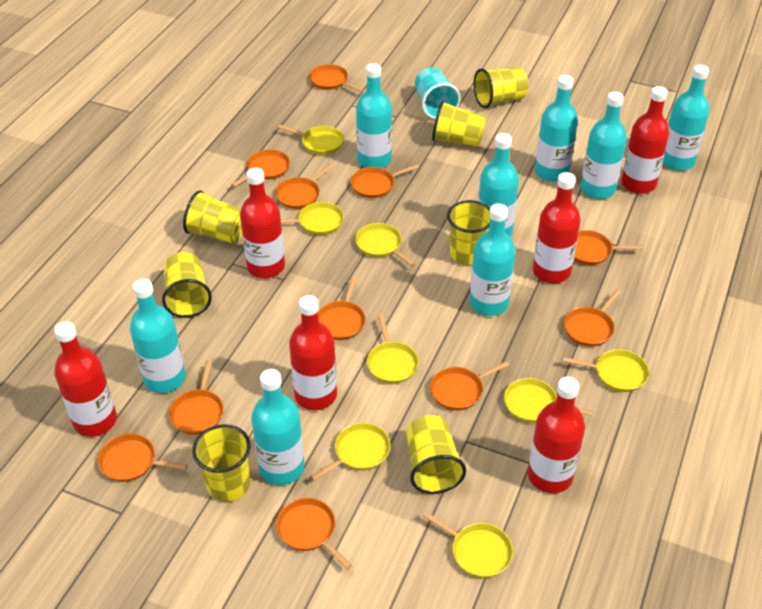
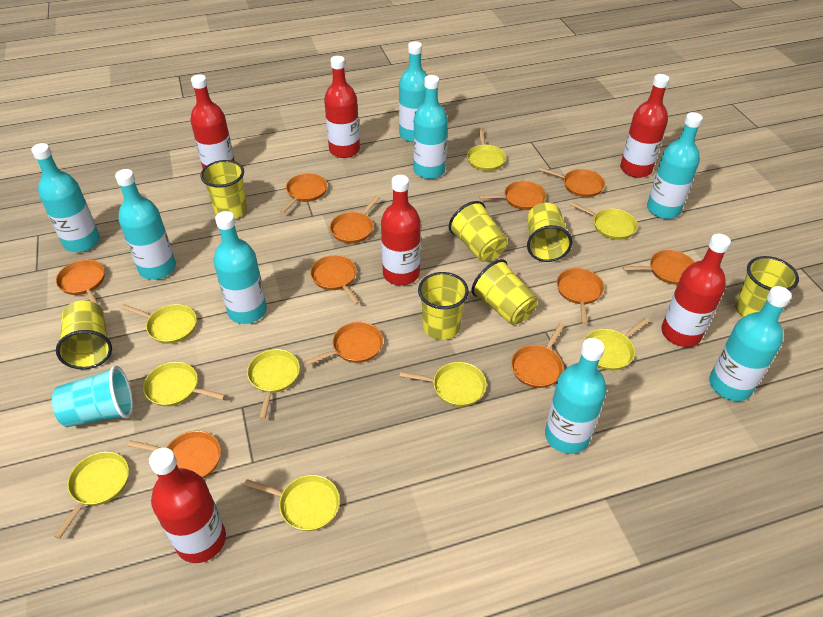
yellow pan: 8 -> 9

